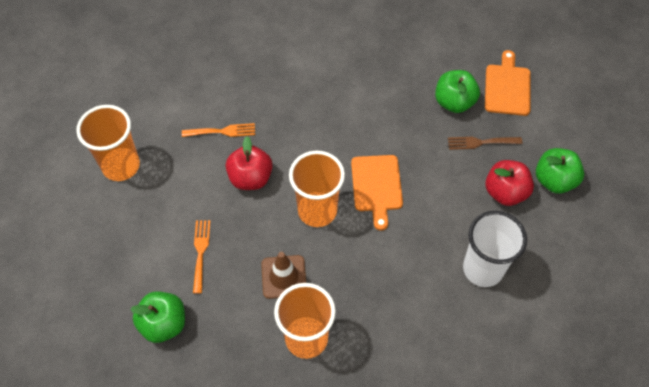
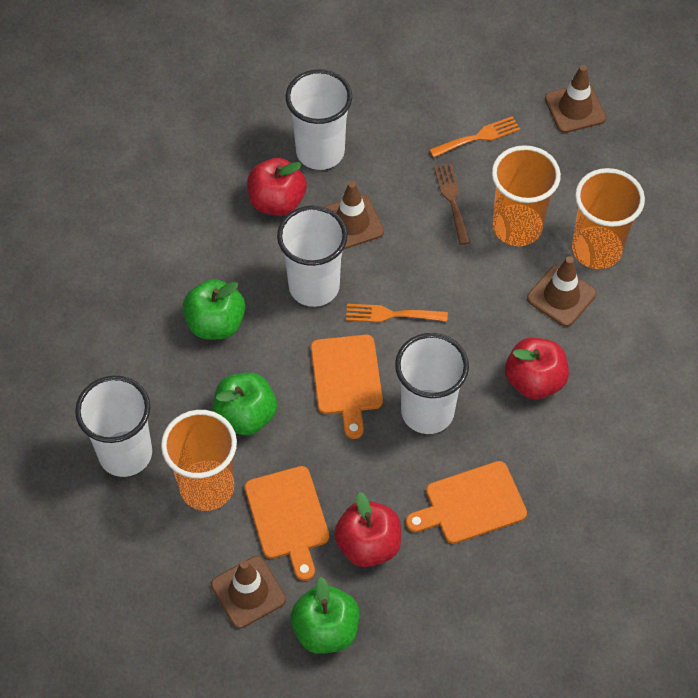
brown traffic cone: 1 -> 4
orange cutting board: 2 -> 3
red apple: 2 -> 3
white cup: 1 -> 4

